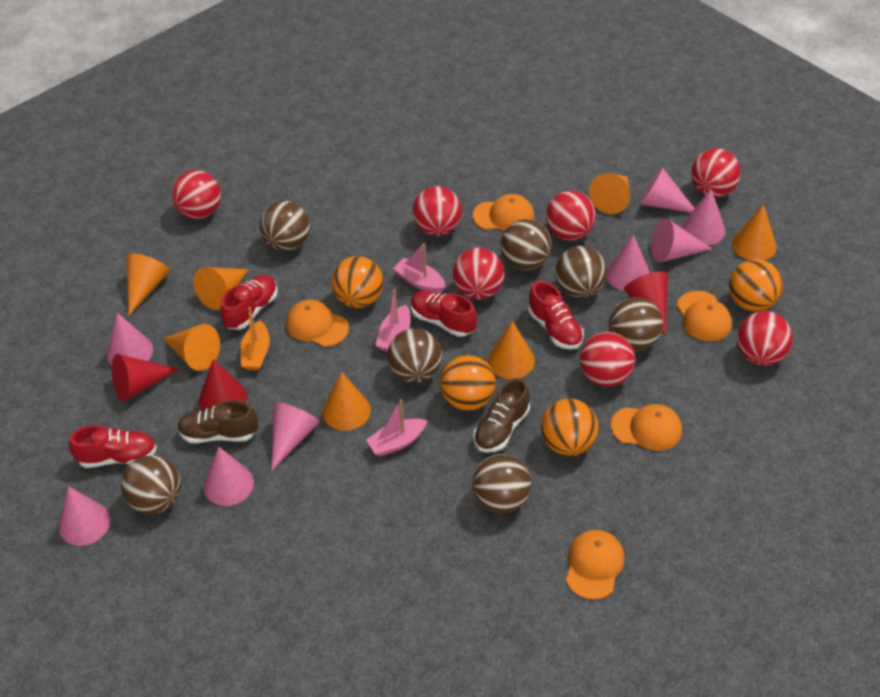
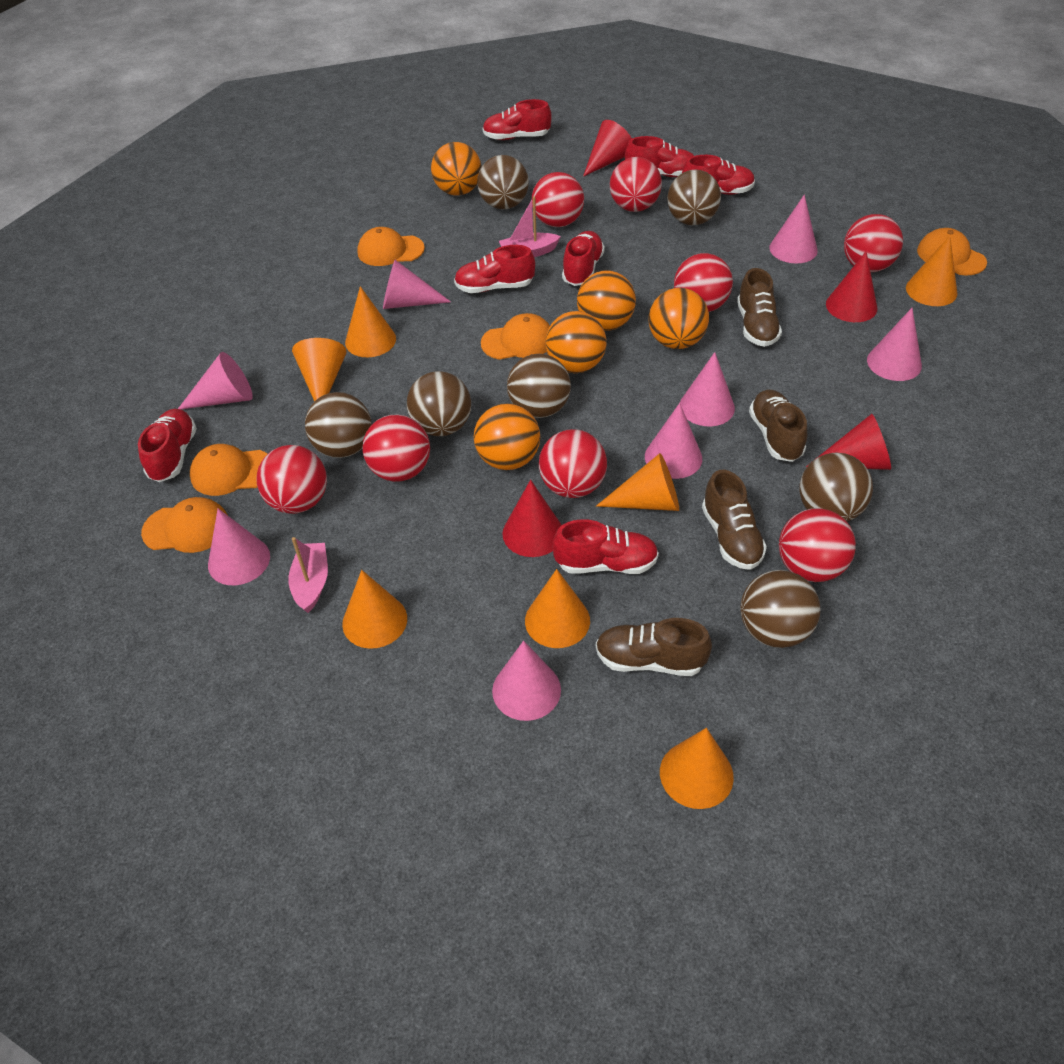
brown shoe: 2 -> 4
orange ball: 4 -> 5
orange boat: 1 -> 0
pink boat: 3 -> 2
red ball: 7 -> 8
red cone: 3 -> 4
red shoe: 4 -> 7

